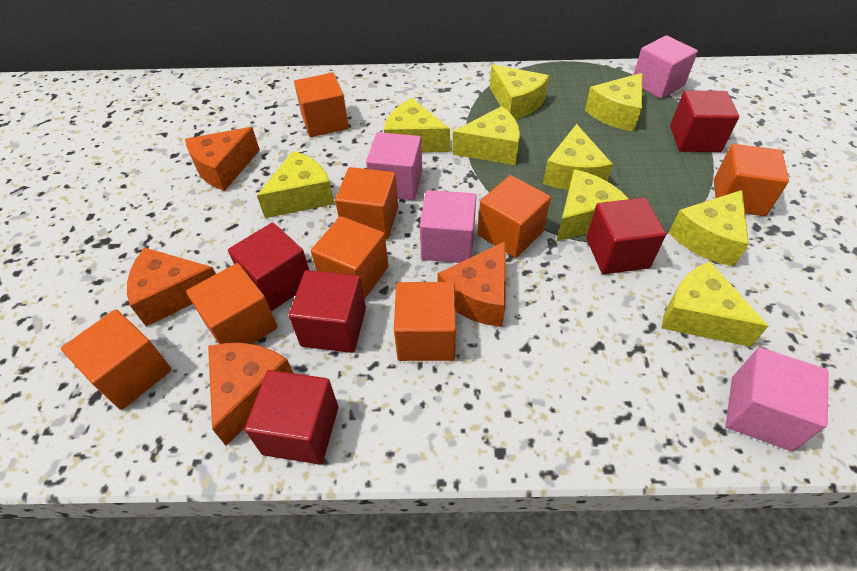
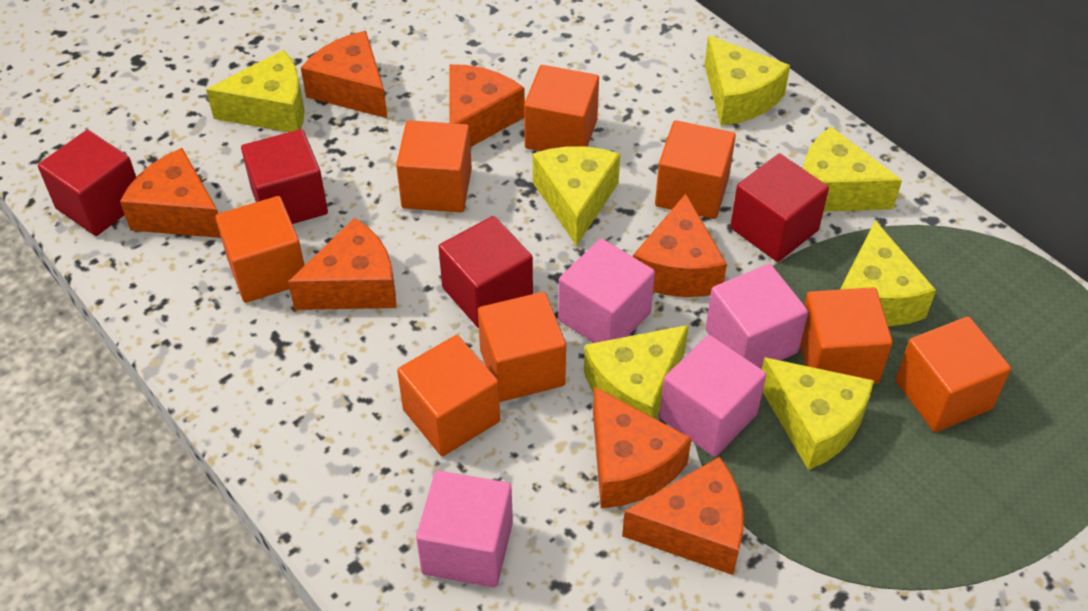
orange cheese: 4 -> 7
red cube: 5 -> 4
yellow cheese: 9 -> 7

